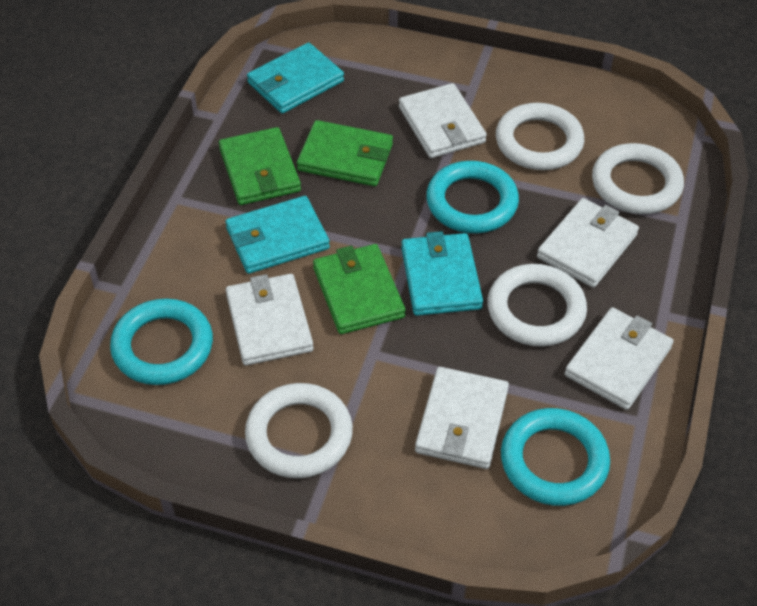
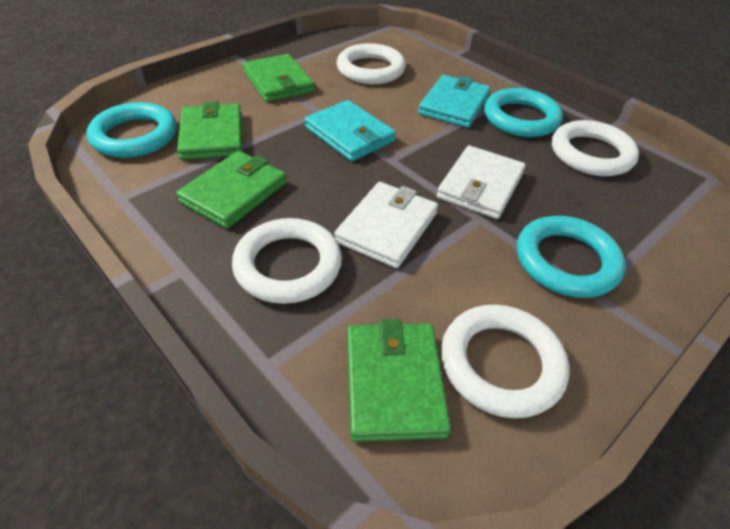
green wallet: 3 -> 4
turquoise wallet: 3 -> 2
white wallet: 5 -> 2

